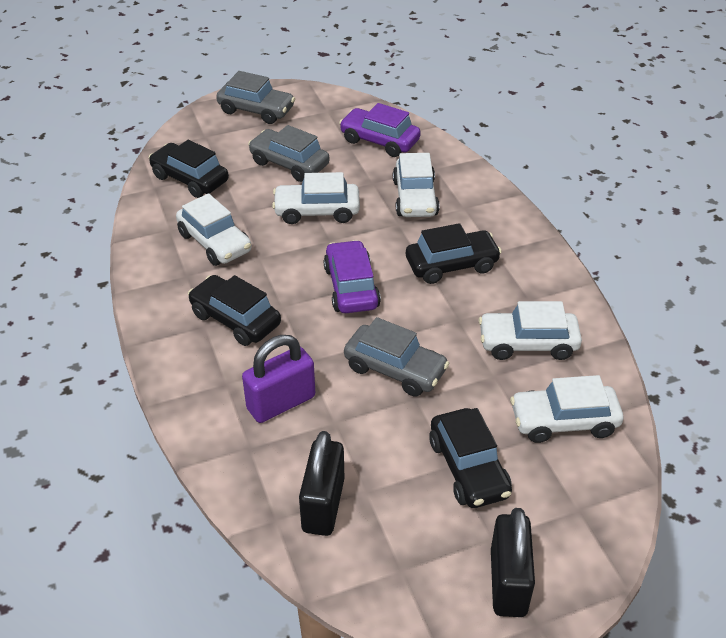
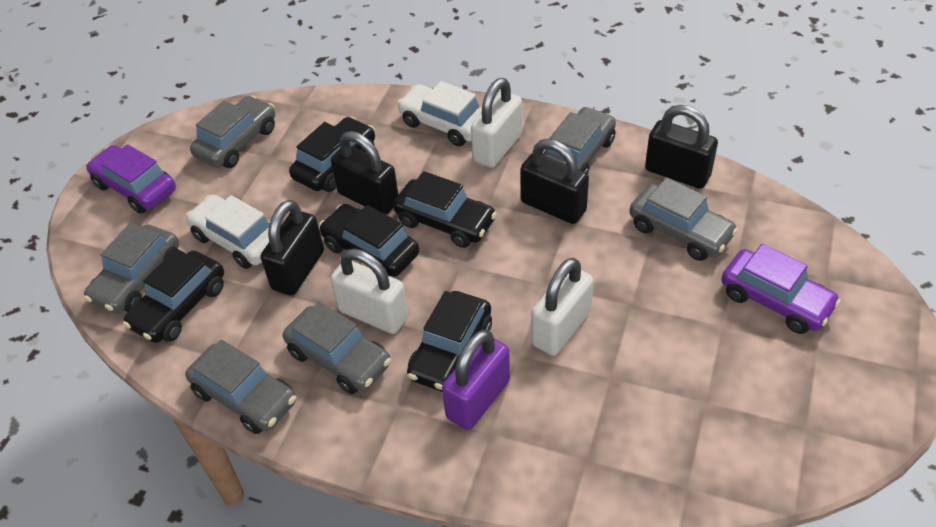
black car: 4 -> 5
black padlock: 2 -> 4
grey car: 3 -> 6
white car: 5 -> 2
white padlock: 0 -> 3

